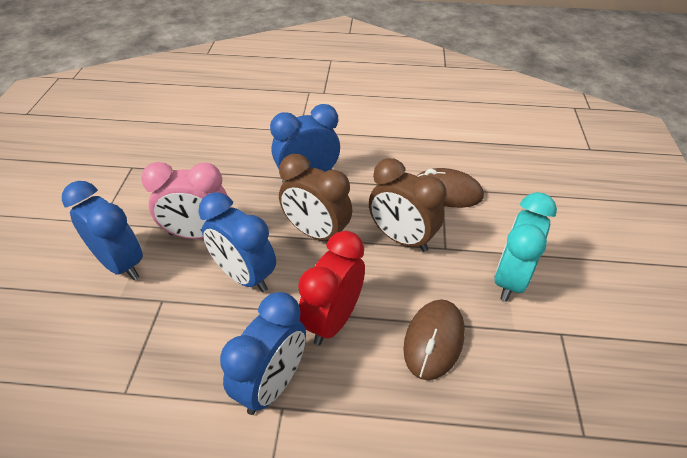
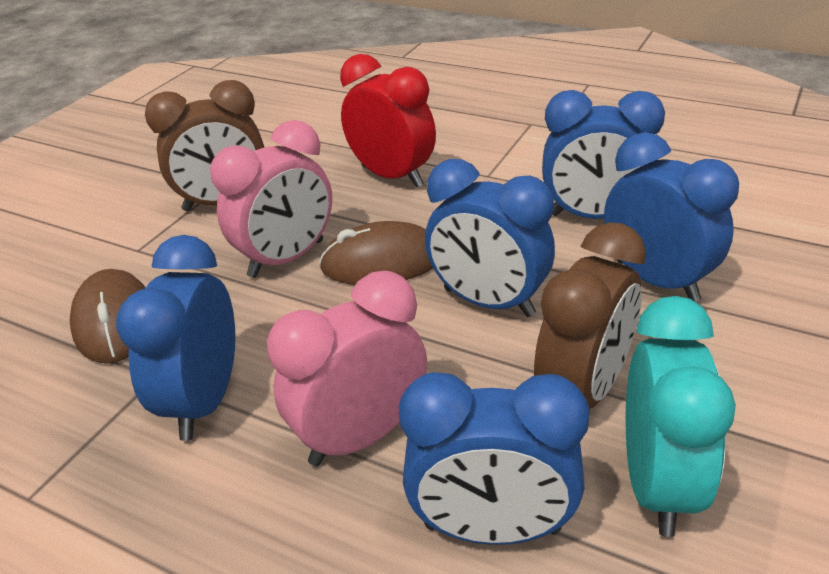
blue clock: 4 -> 5
pink clock: 1 -> 2

